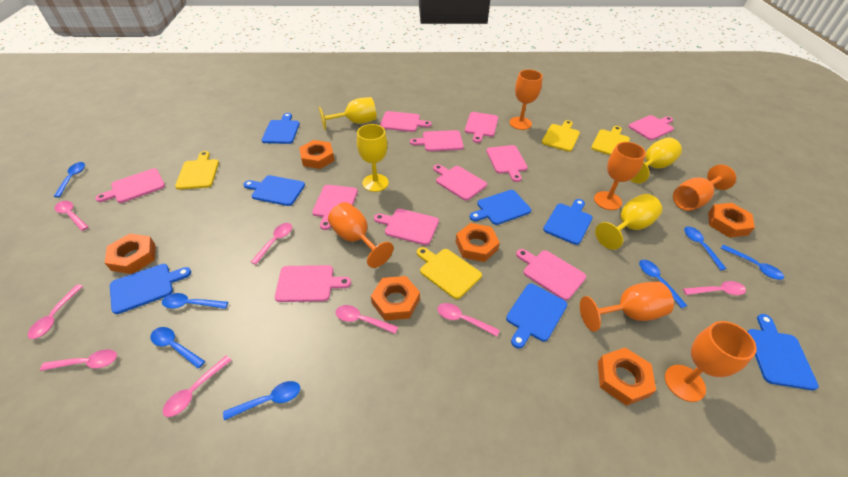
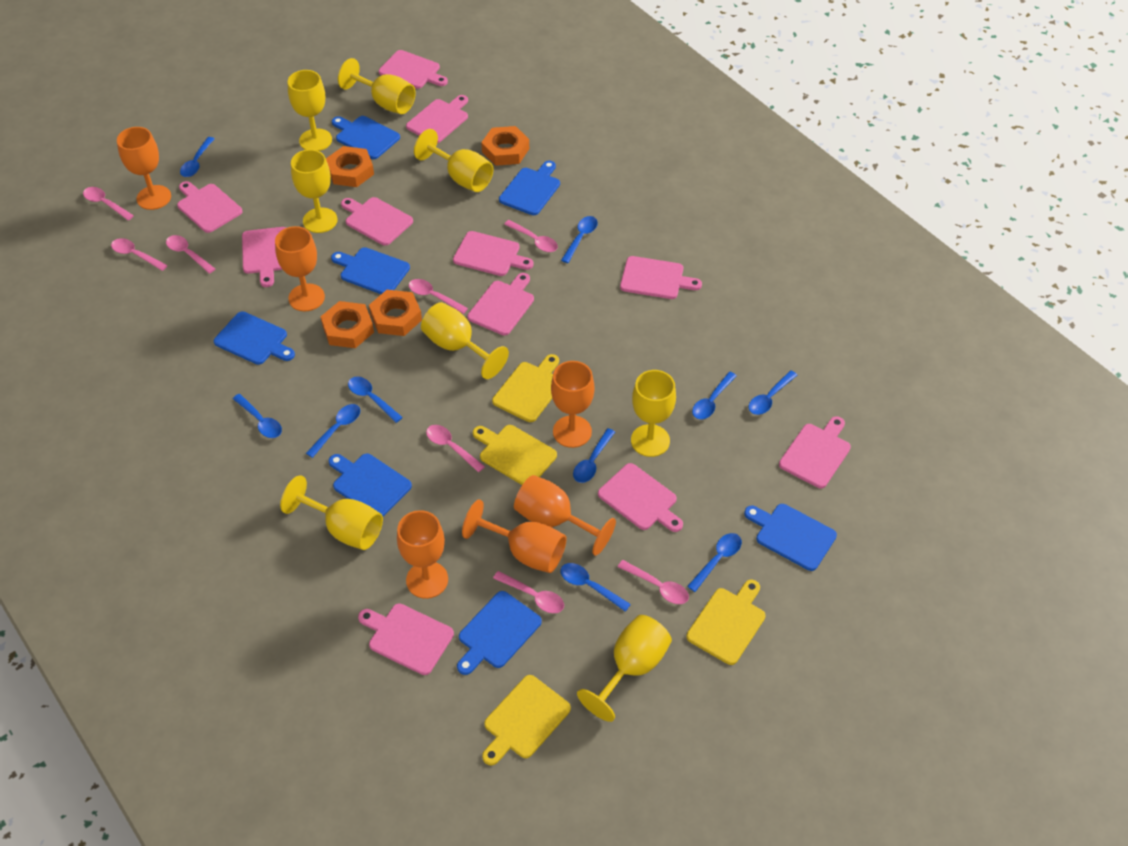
blue spoon: 7 -> 10
orange nut: 6 -> 4
yellow goblet: 4 -> 8

